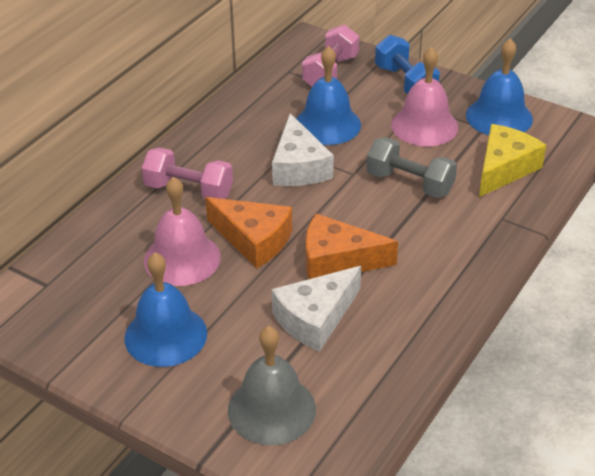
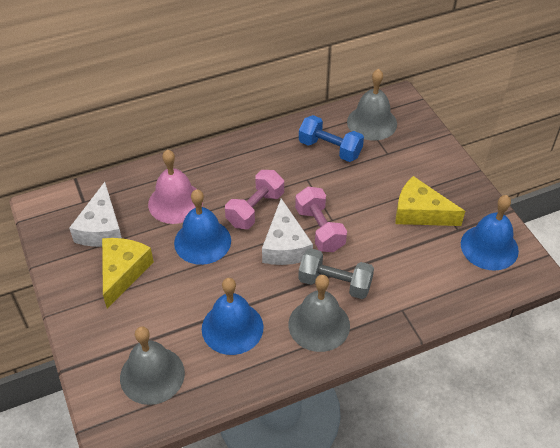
grey bell: 1 -> 3
orange cheese: 2 -> 0
pink bell: 2 -> 1
yellow cheese: 1 -> 2

